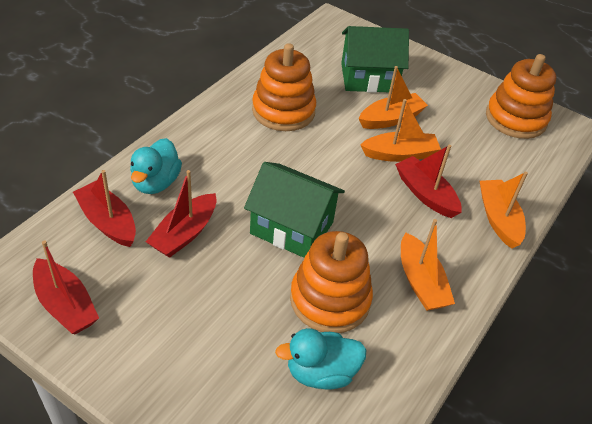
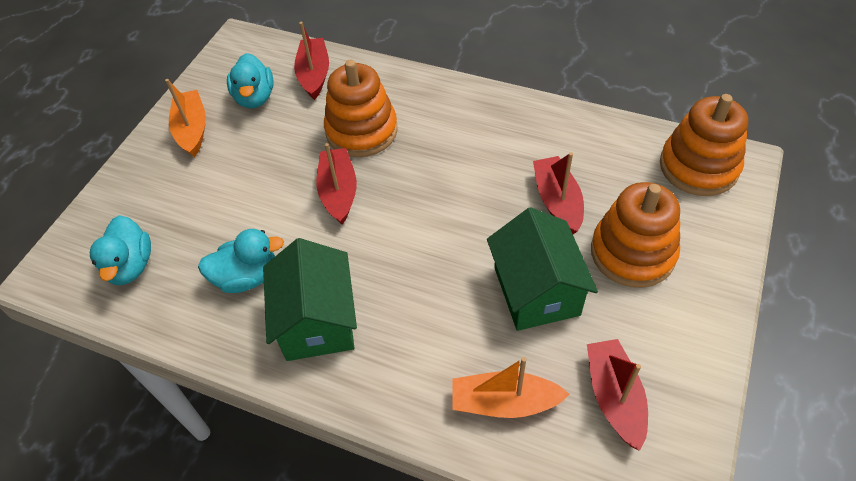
orange boat: 4 -> 2
turquoise duck: 2 -> 3

